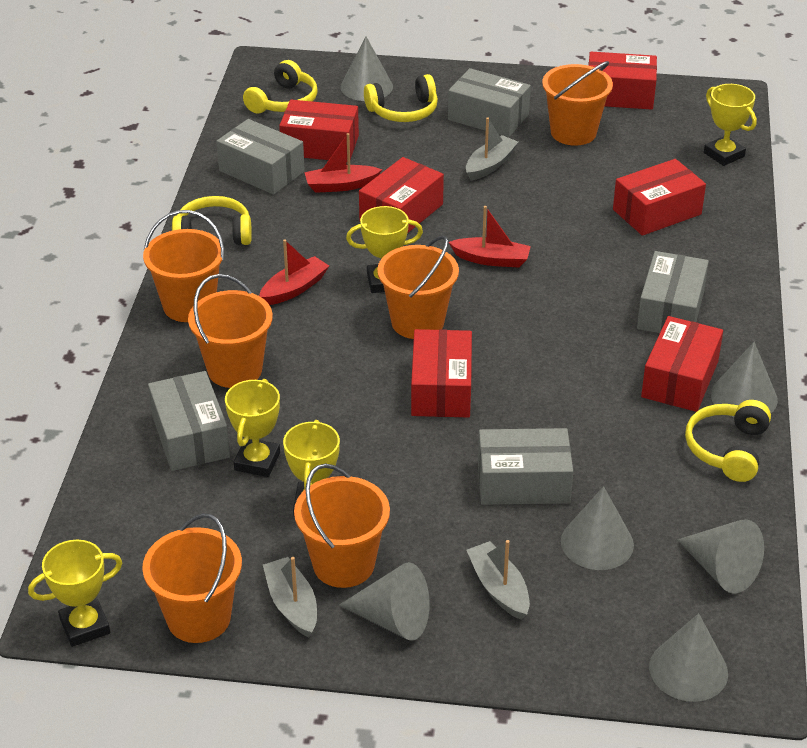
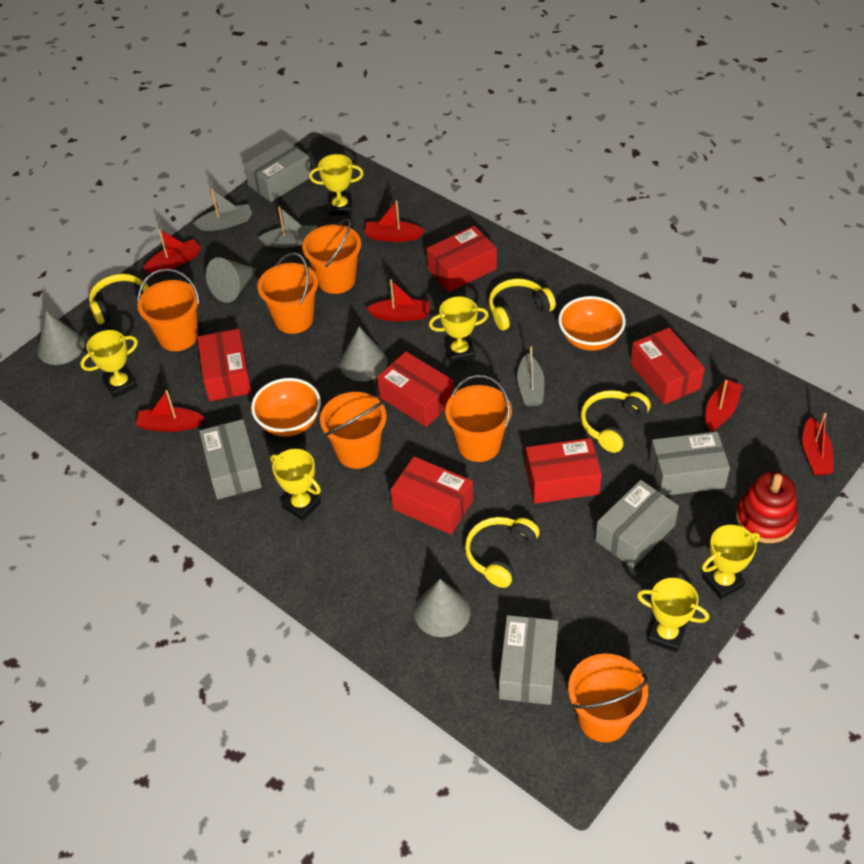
grey cone: 6 -> 4
orange bowl: 0 -> 2
red boat: 3 -> 6
red stacking toy: 0 -> 1
yellow trophy: 5 -> 6

